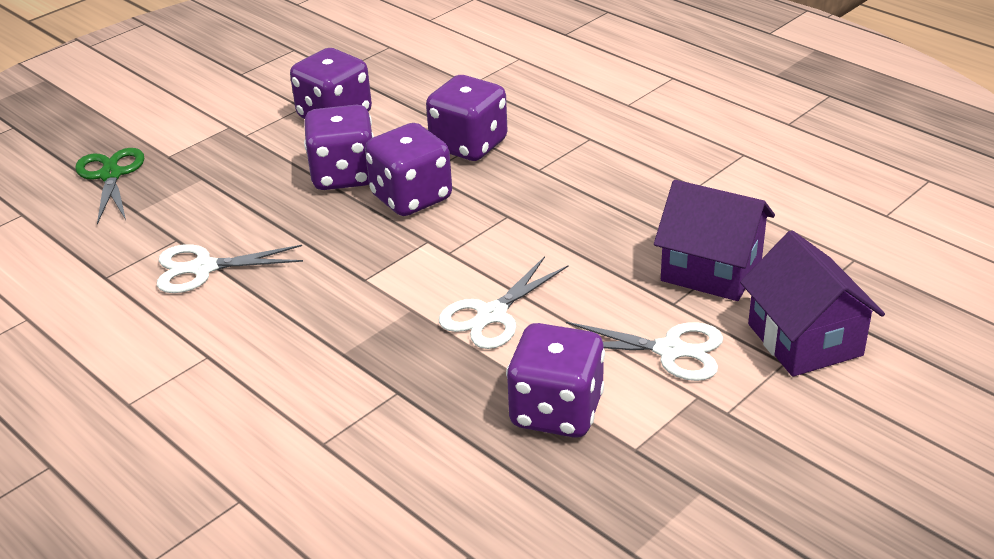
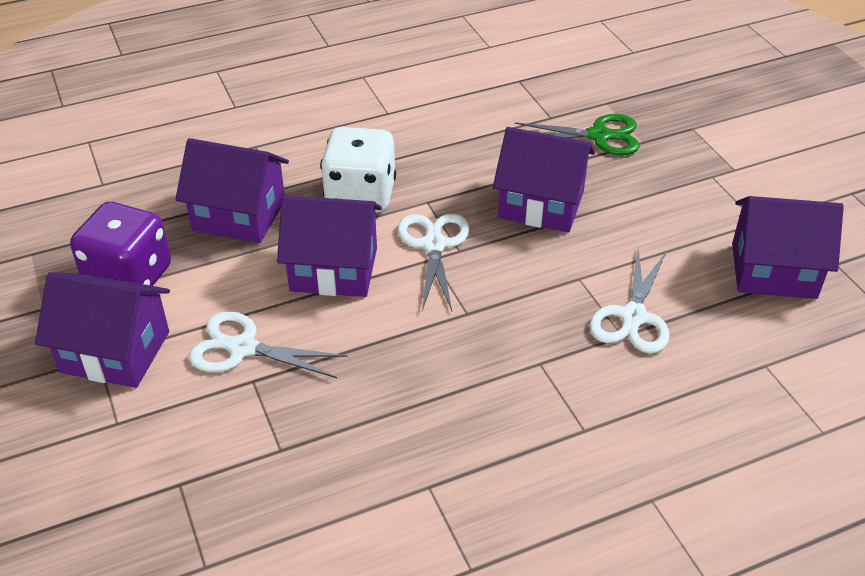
purple dice: 5 -> 1
purple house: 2 -> 5
white dice: 0 -> 1

